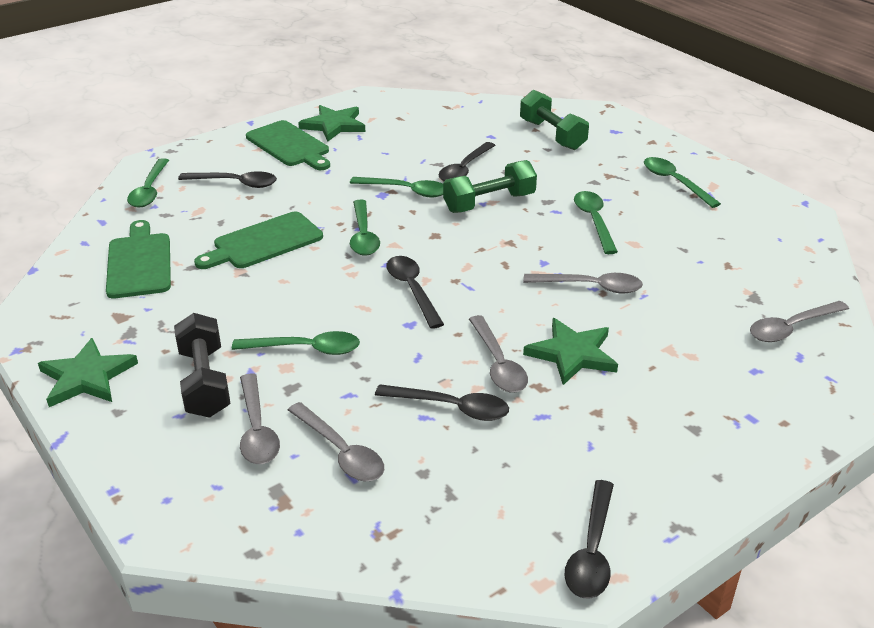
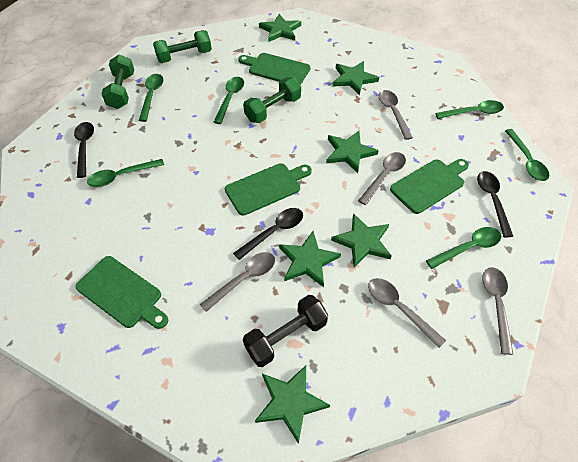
black spoon: 5 -> 3
green cutting board: 3 -> 4
green dumbbell: 2 -> 3
green star: 3 -> 6

